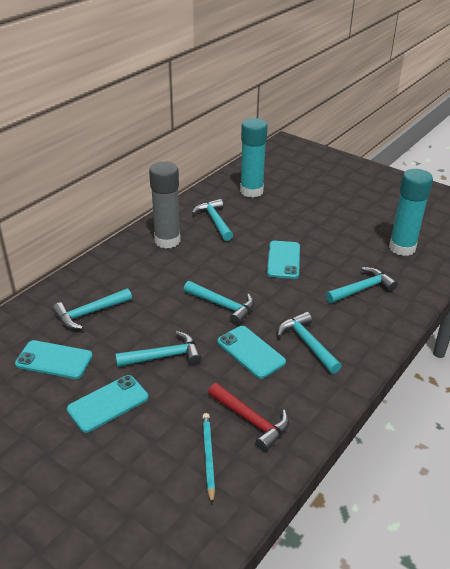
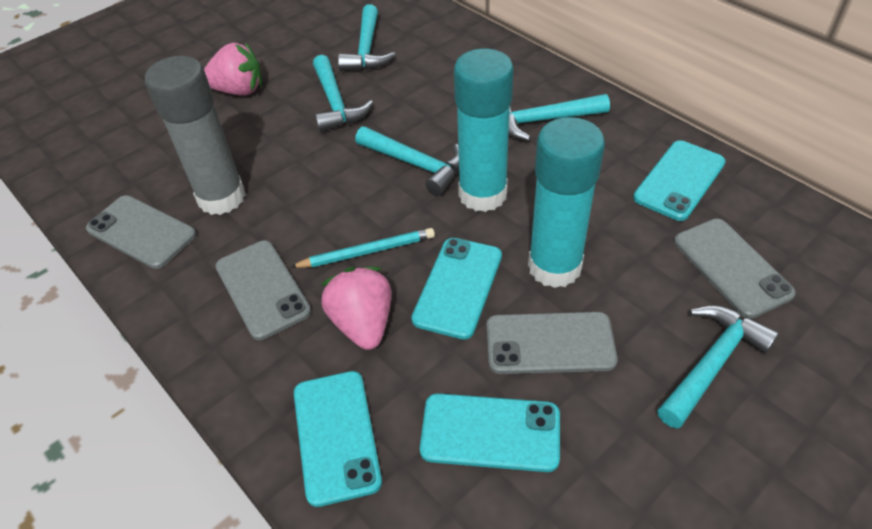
grey phone: 0 -> 4
pink strawberry: 0 -> 2
red hammer: 1 -> 0
turquoise hammer: 6 -> 5

